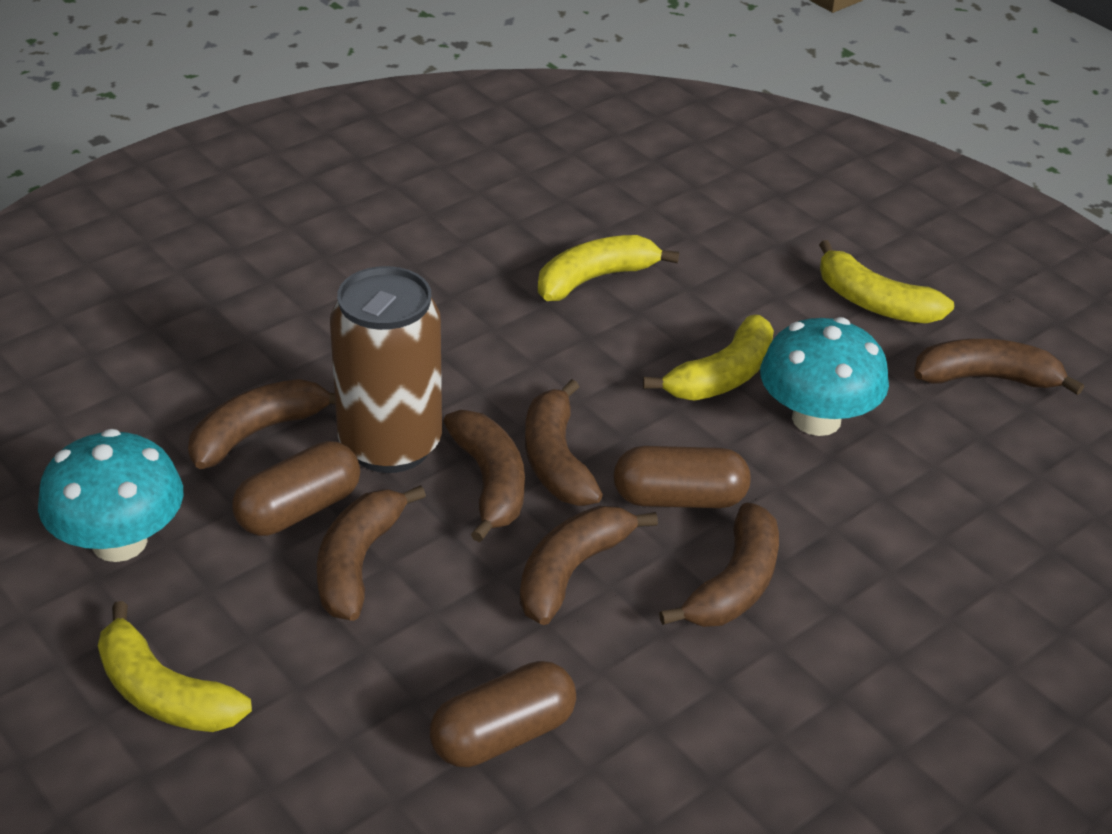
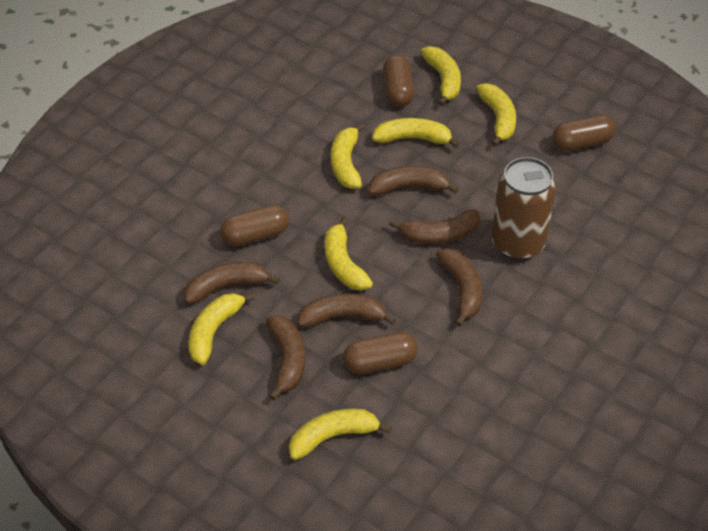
brown banana: 7 -> 6
brown capsule: 3 -> 4
turquoise mushroom: 2 -> 0
yellow banana: 4 -> 7

